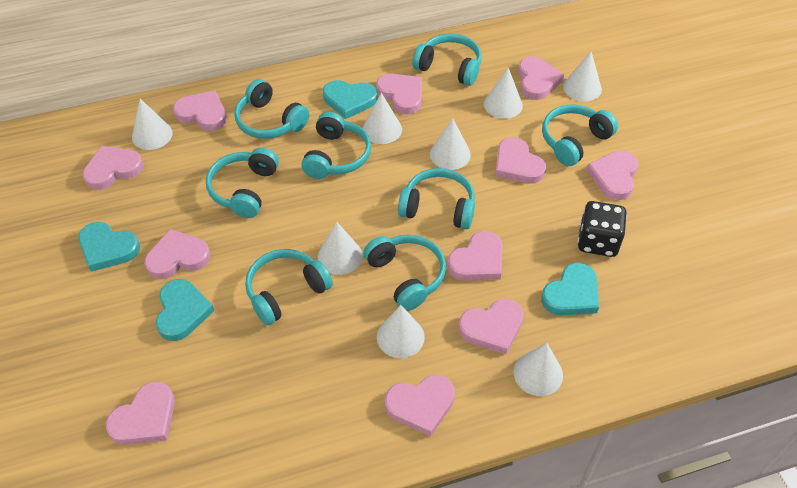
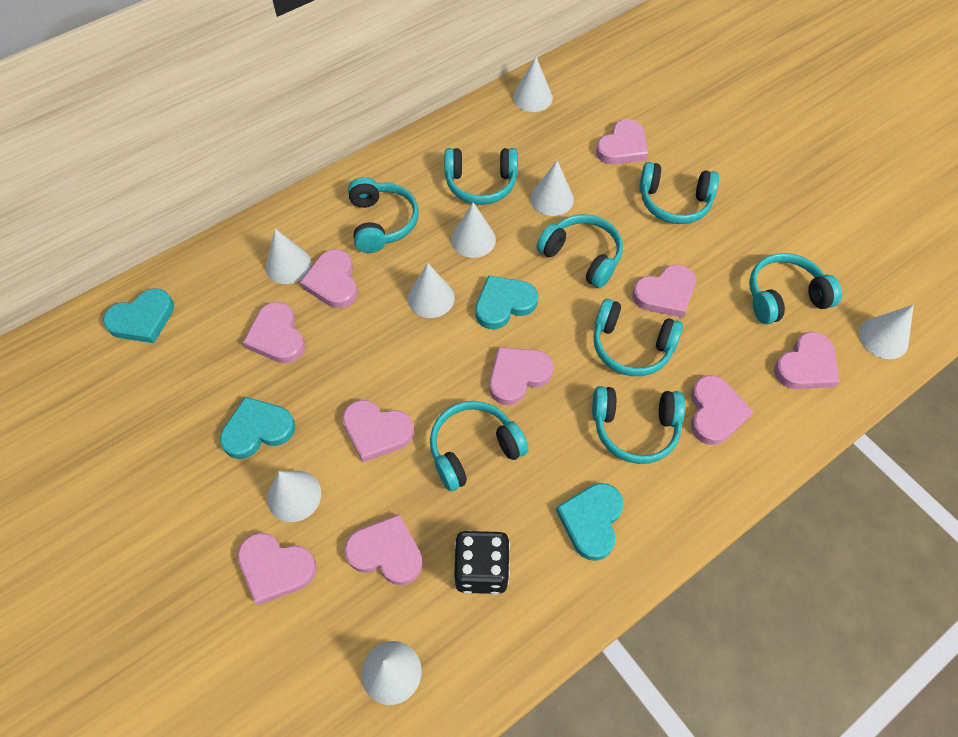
pink heart: 11 -> 10

